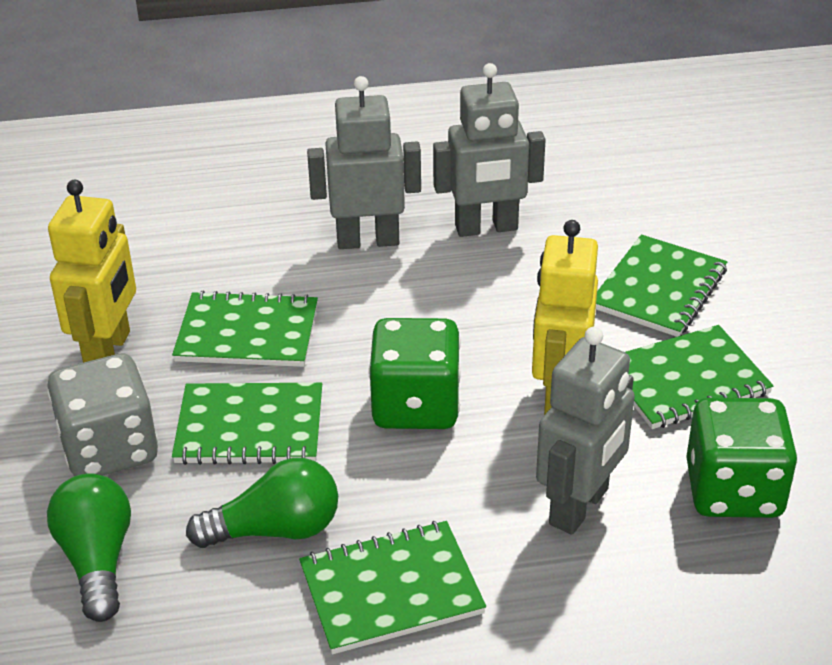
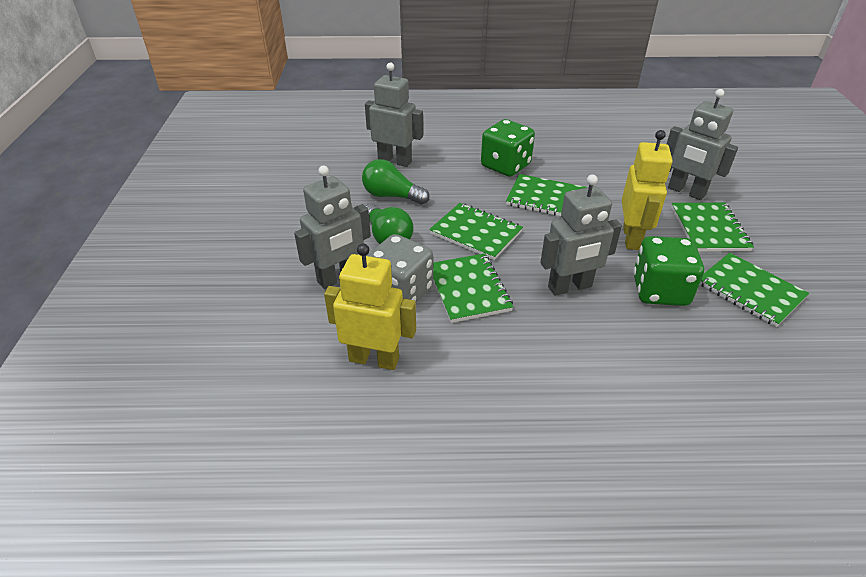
grey robot: 3 -> 4

